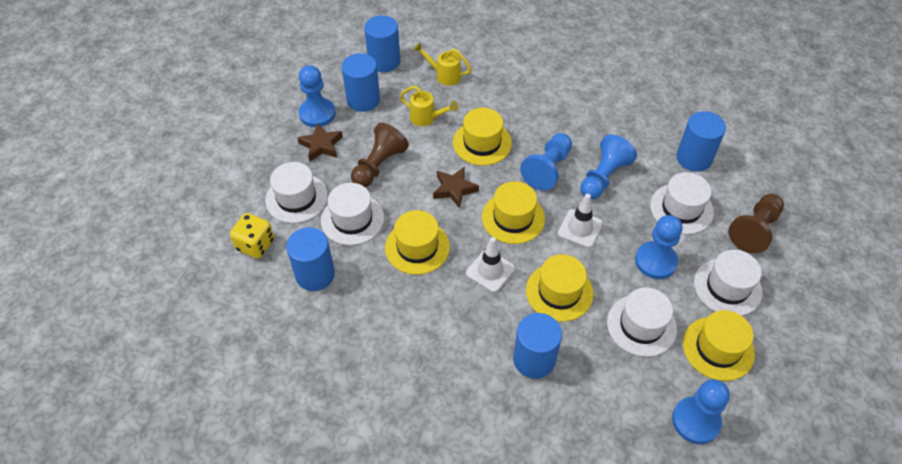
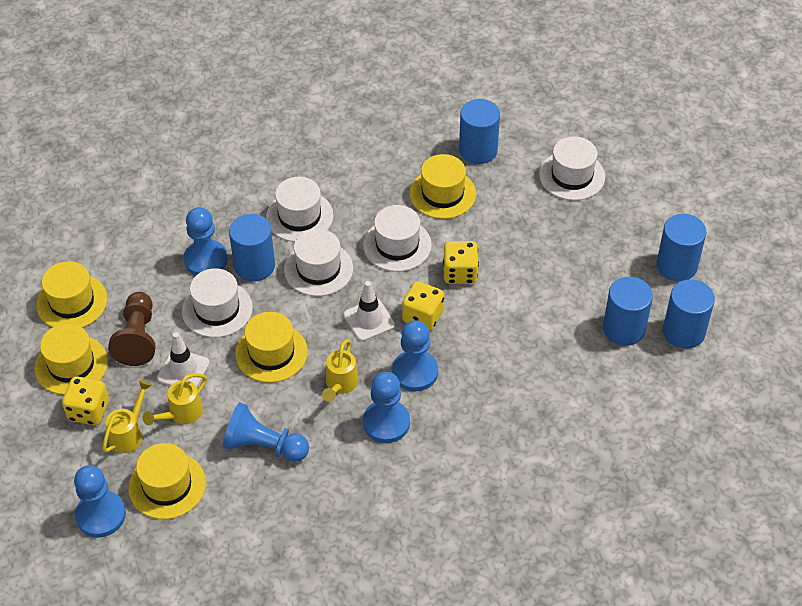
brown pawn: 2 -> 1
brown star: 2 -> 0
yellow dice: 1 -> 3
yellow watering can: 2 -> 3

